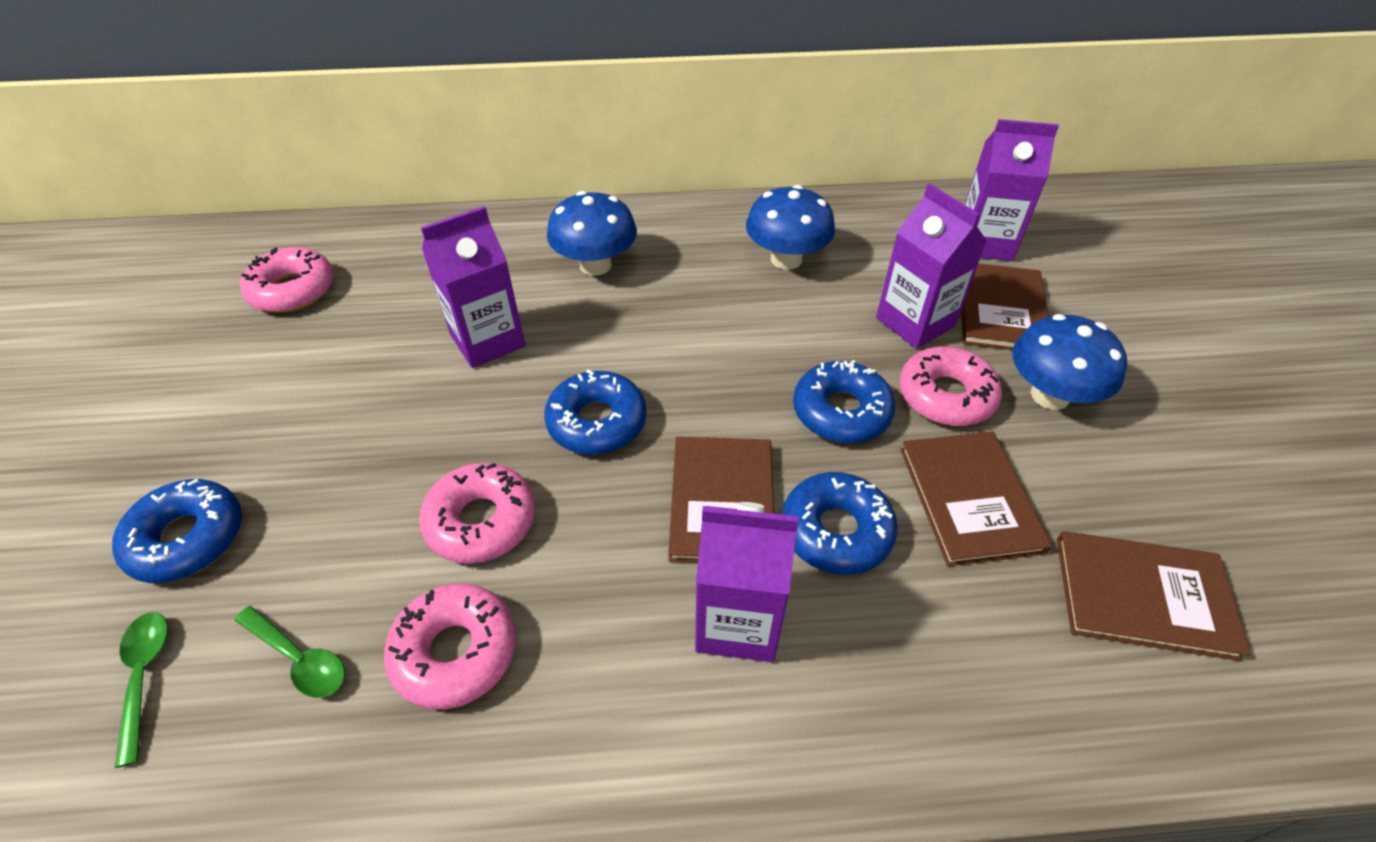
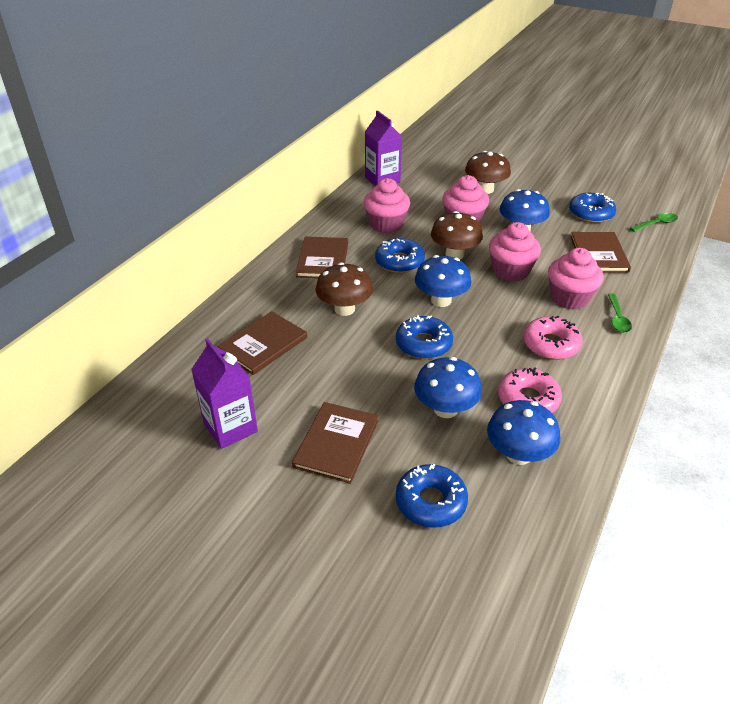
blue mushroom: 3 -> 4
brown mushroom: 0 -> 3
pink cupcake: 0 -> 4
pink donut: 4 -> 2
purple carton: 4 -> 2

